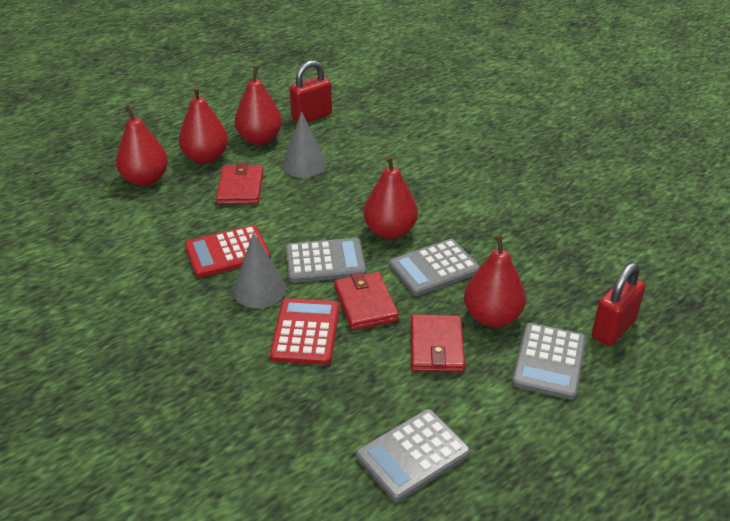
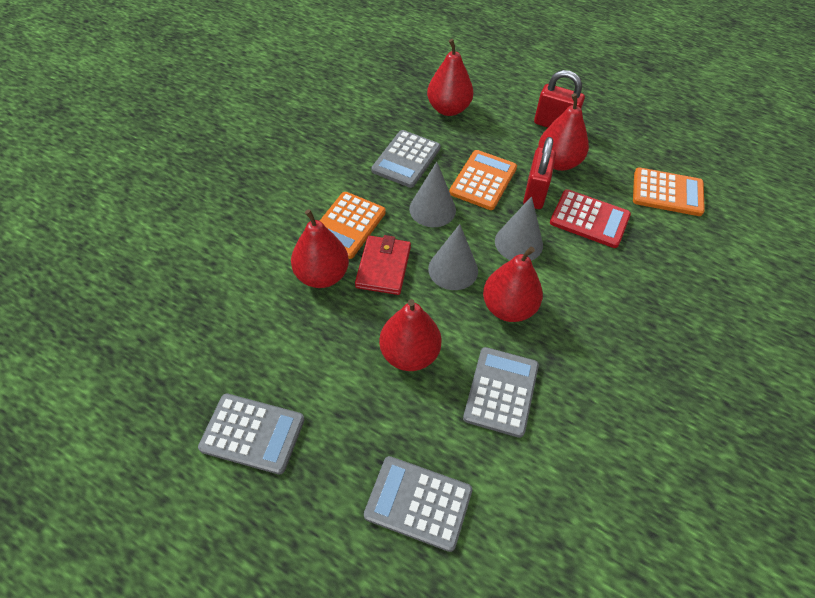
grey cone: 2 -> 3
orange calculator: 0 -> 3
red calculator: 2 -> 1
red wallet: 3 -> 1

